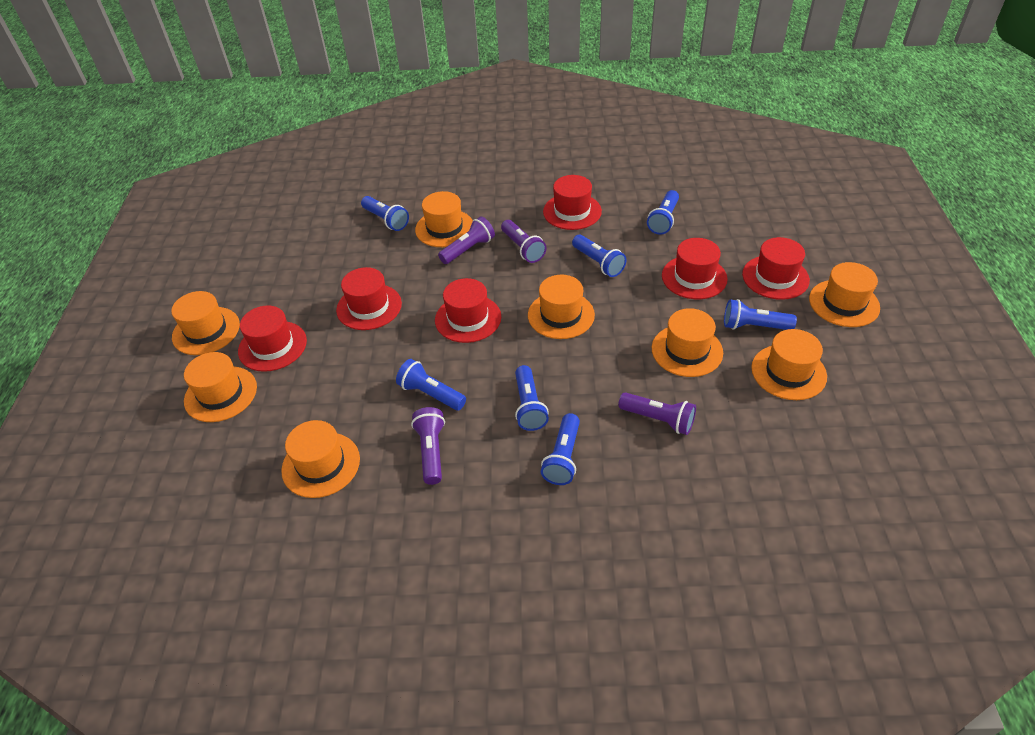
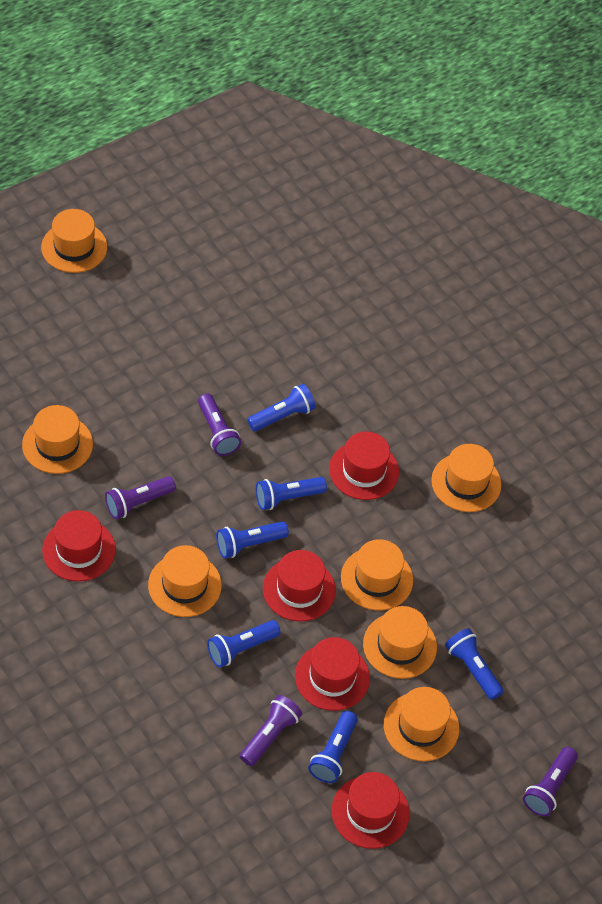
blue flashlight: 7 -> 6
orange hat: 8 -> 7
red hat: 6 -> 5

